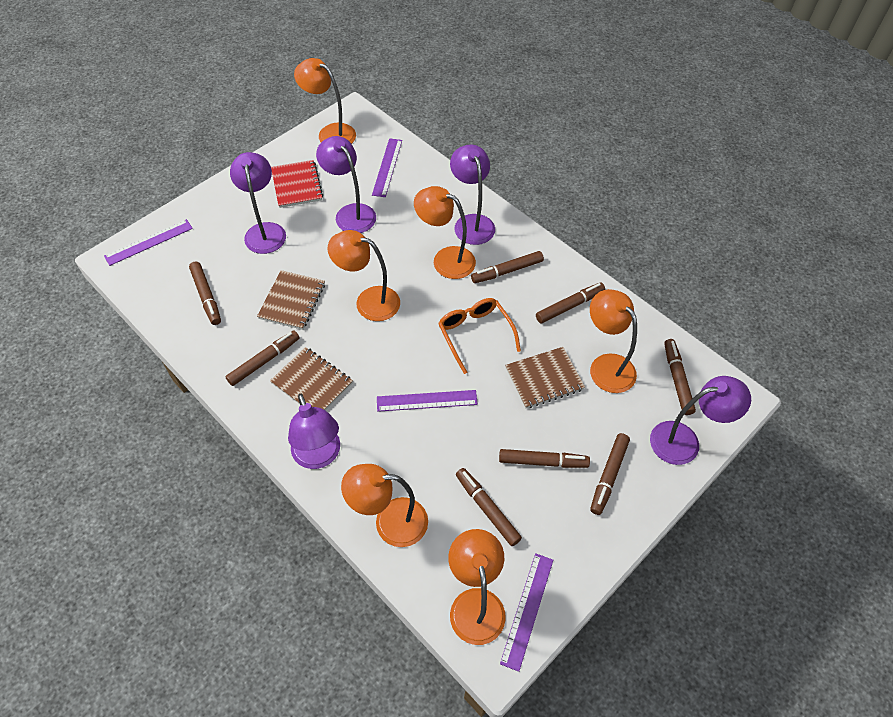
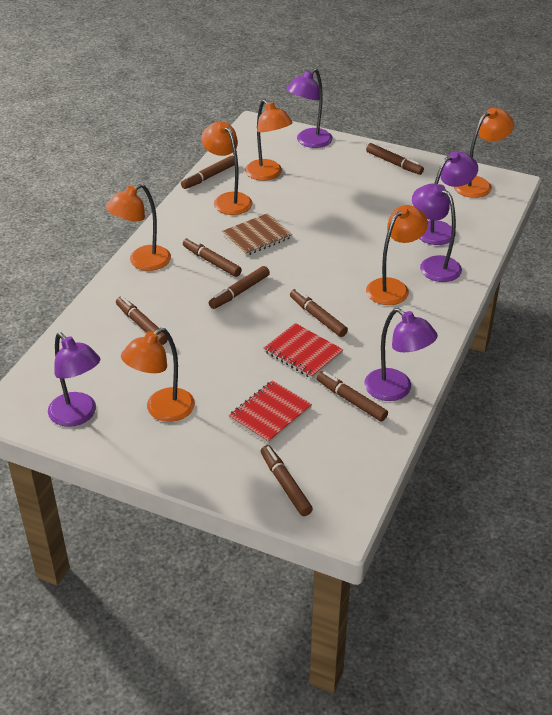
brown notebook: 3 -> 1
orange glasses: 1 -> 0
purple ruler: 4 -> 0
red notebook: 1 -> 2

